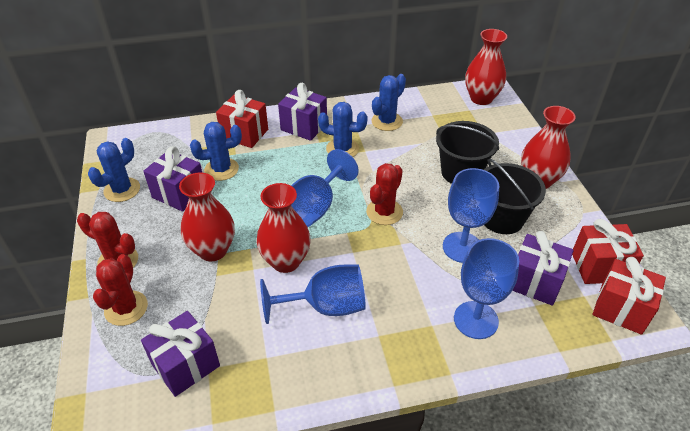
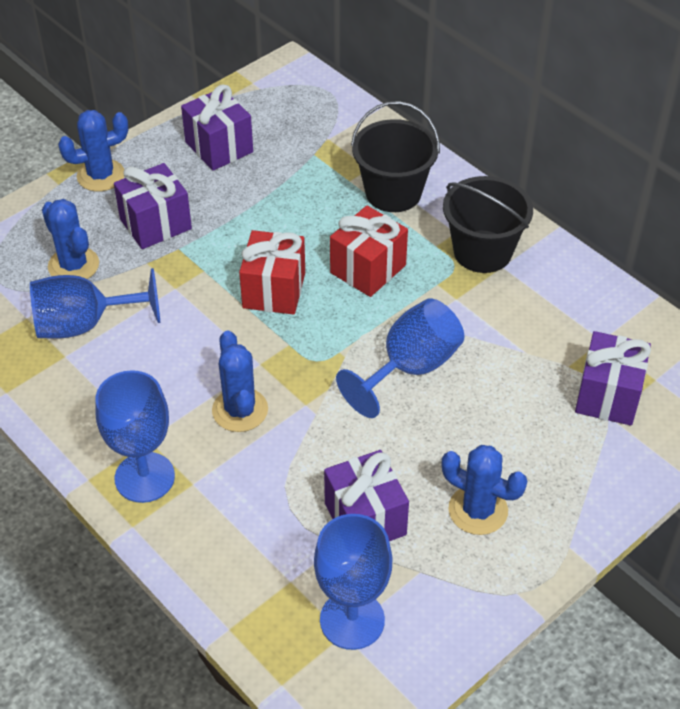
red cactus: 3 -> 0
red gift: 3 -> 2
red vase: 4 -> 0

